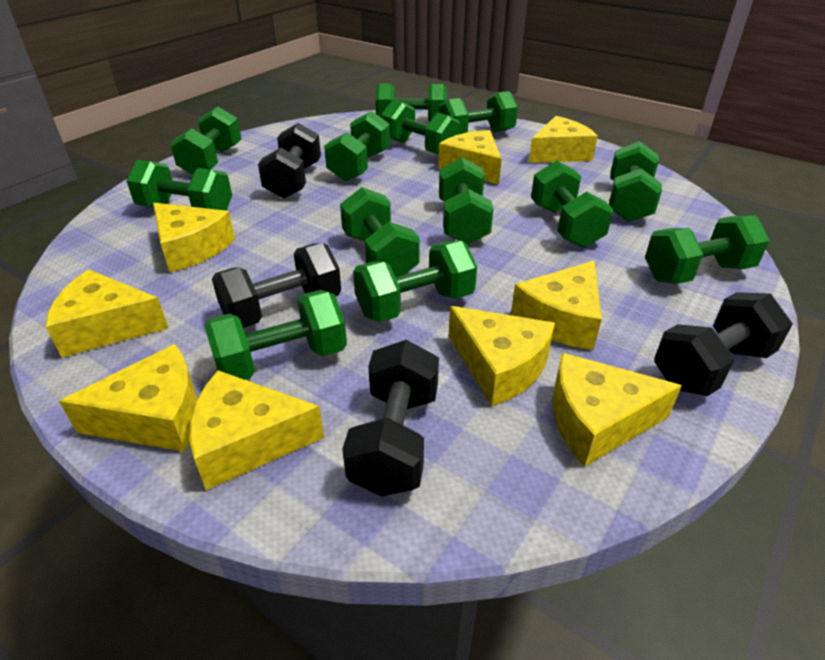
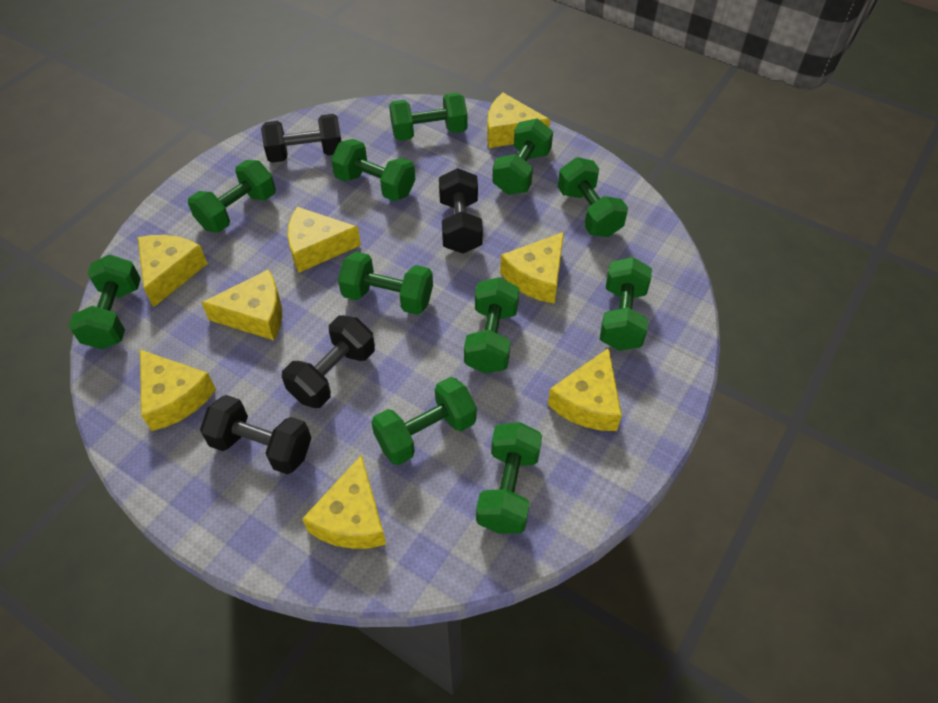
green dumbbell: 13 -> 11
yellow cheese: 9 -> 8

